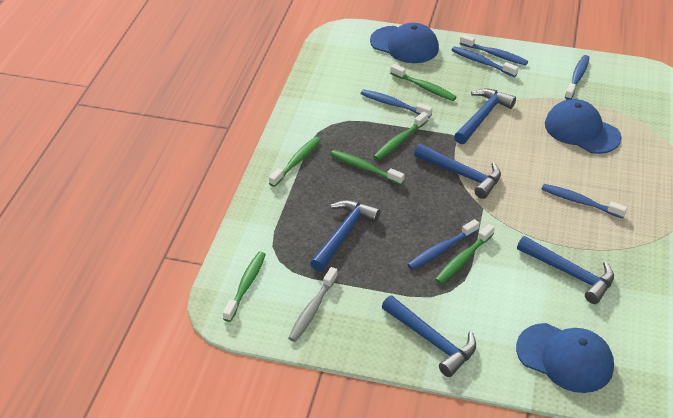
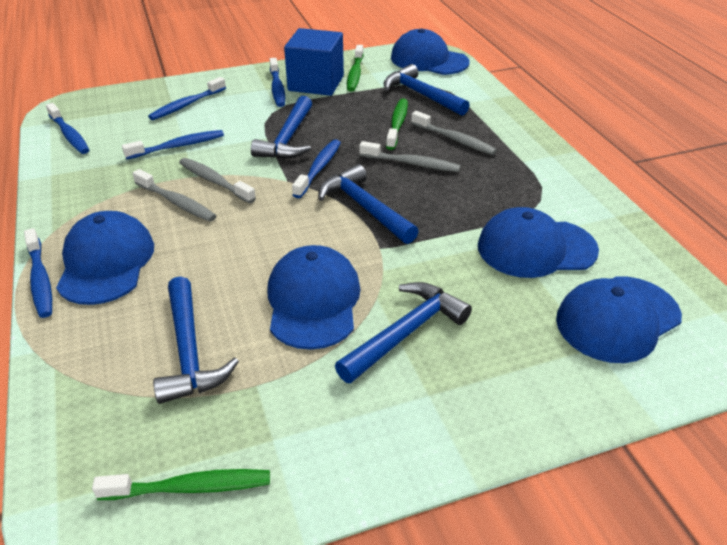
blue cap: 3 -> 5
blue cube: 0 -> 1
green toothbrush: 6 -> 3
grey toothbrush: 1 -> 4

